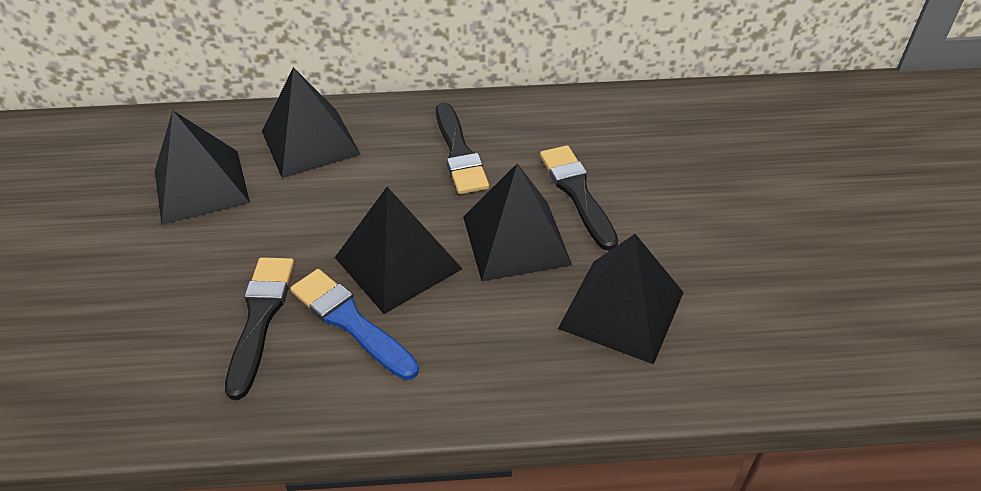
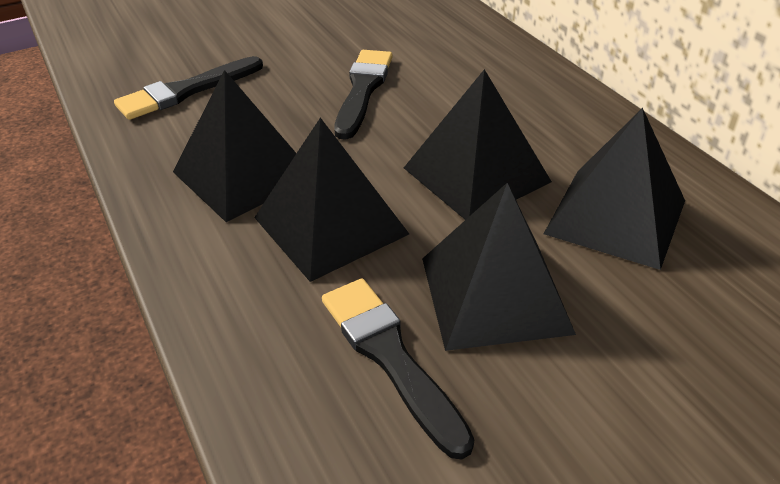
blue brush: 1 -> 0

